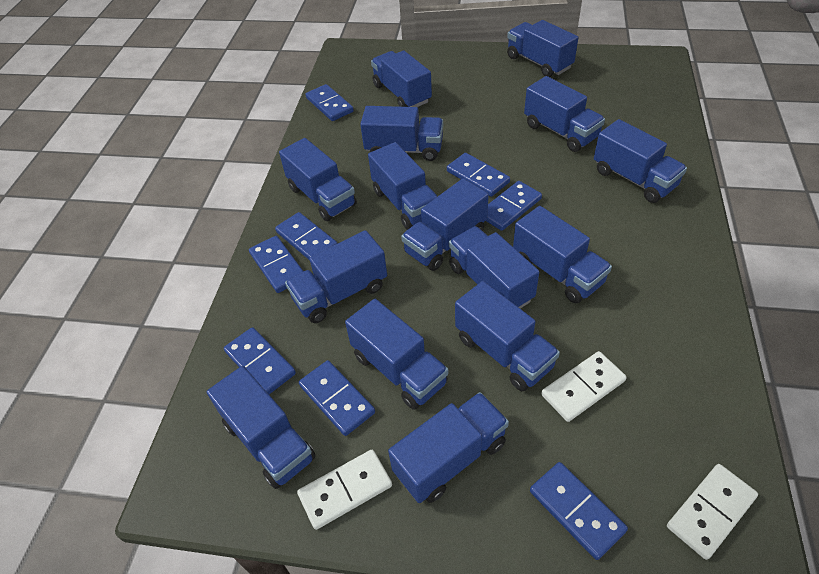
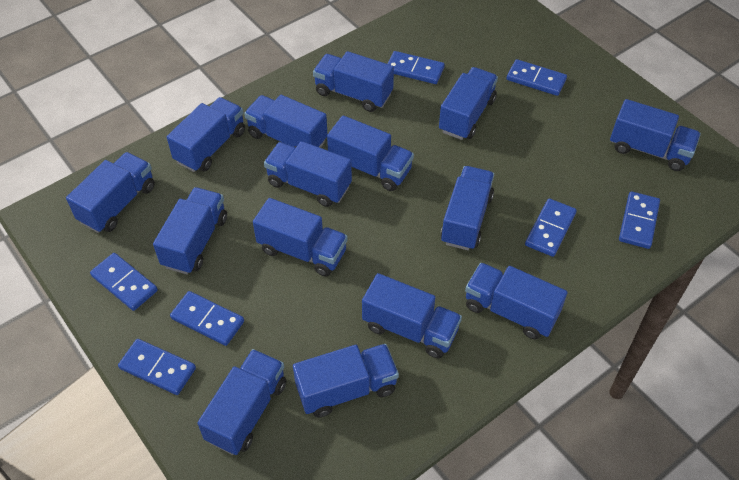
blue domino: 8 -> 7
white domino: 3 -> 0

